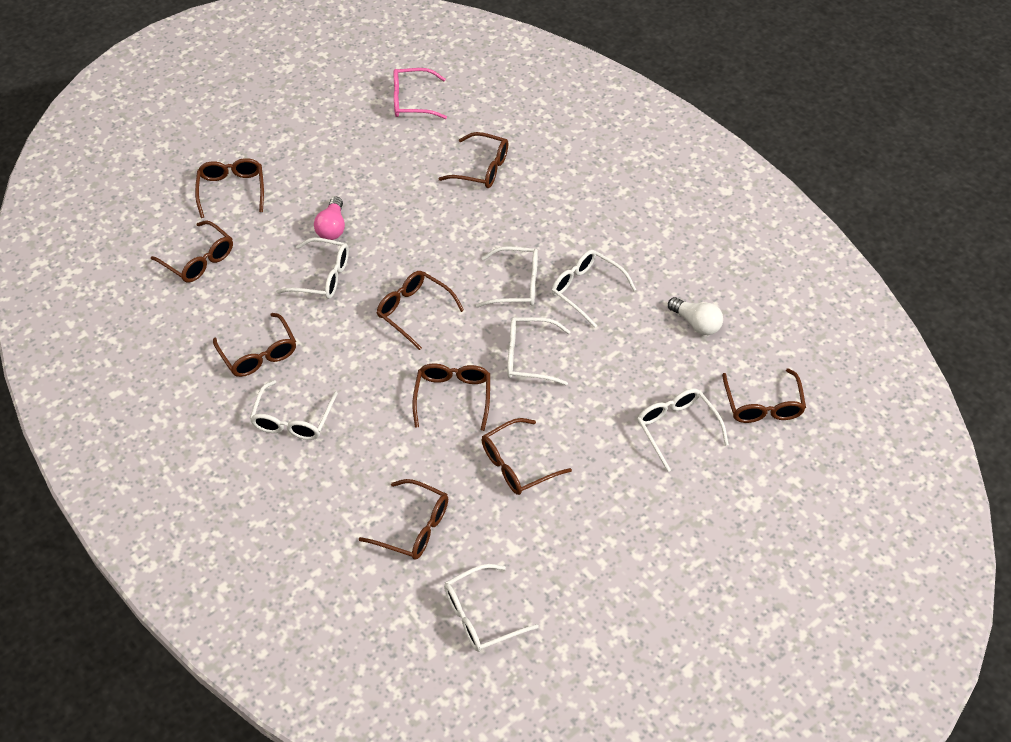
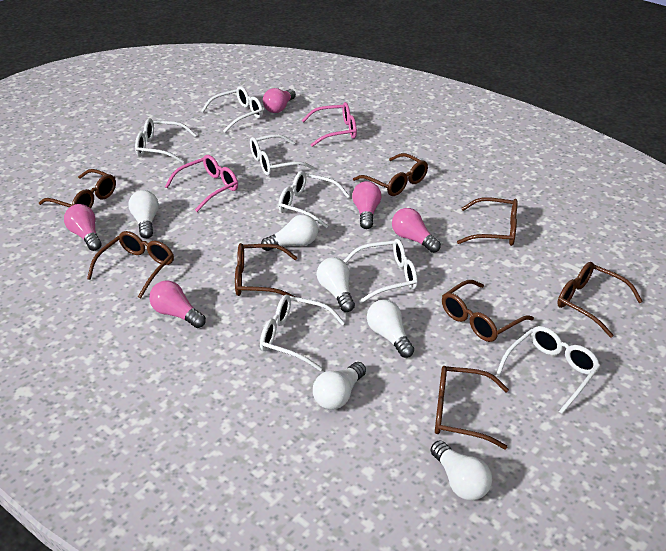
brown glasses: 9 -> 8
pink glasses: 1 -> 2
pink light bulb: 1 -> 5
white light bulb: 1 -> 6

